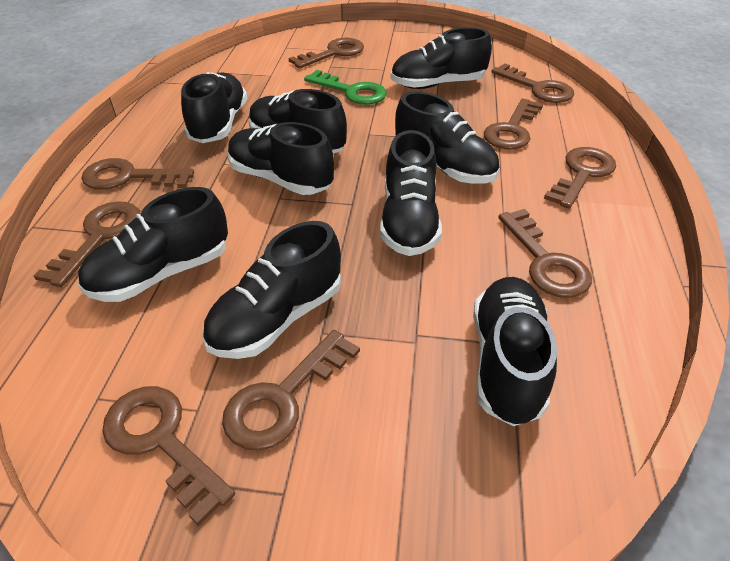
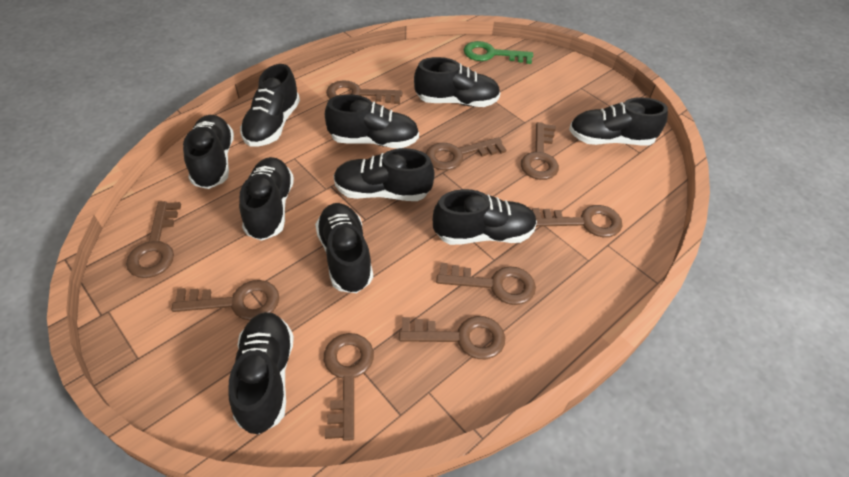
black shoe: 9 -> 10

